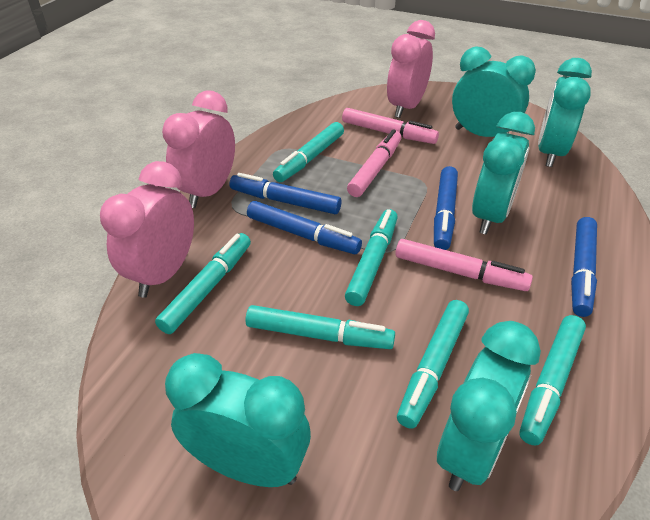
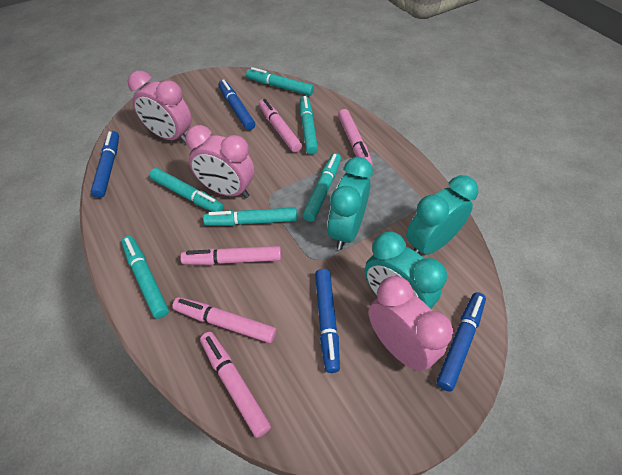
pink marker: 3 -> 5
turquoise clock: 5 -> 3

